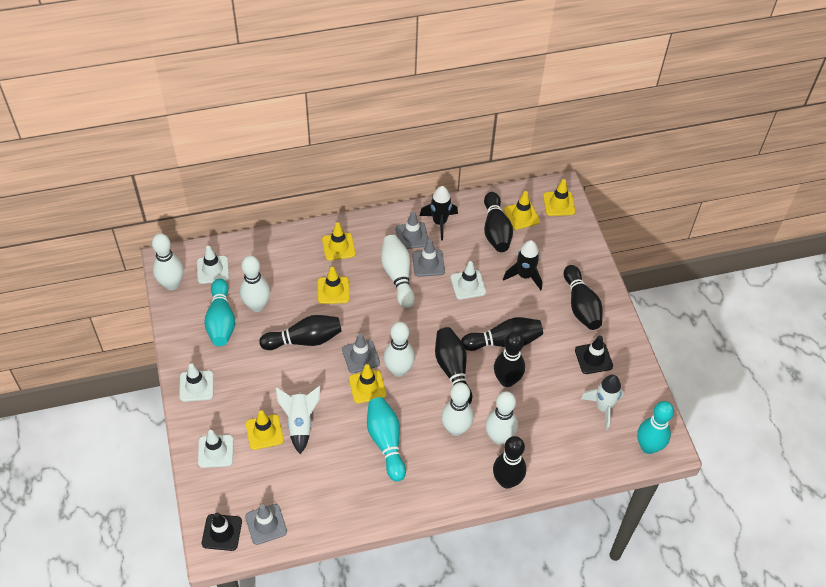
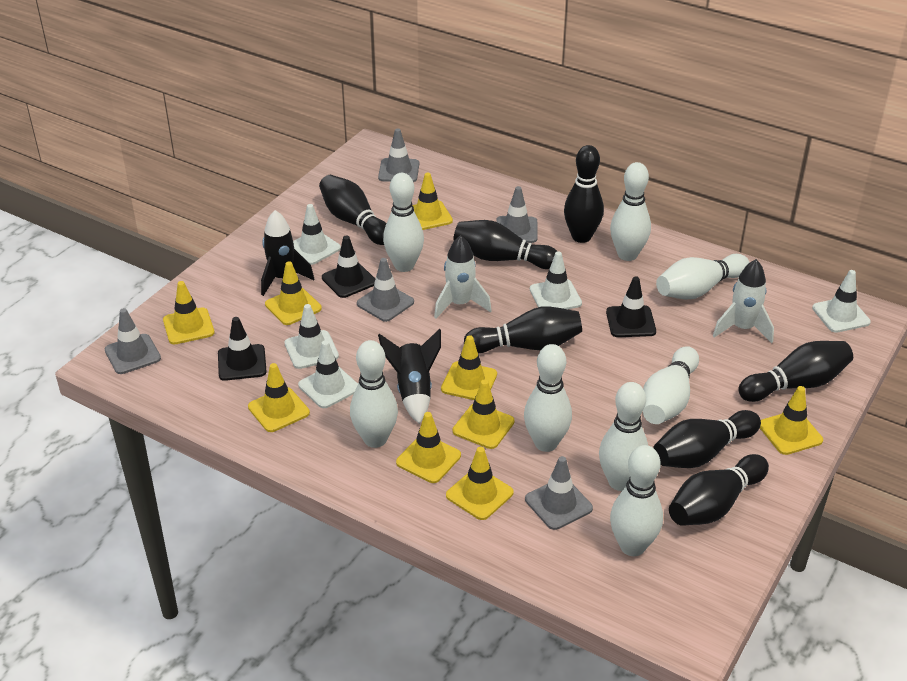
black traffic cone: 2 -> 3
grey traffic cone: 4 -> 5
turquoise bowling pin: 3 -> 0
white bowling pin: 6 -> 8
white traffic cone: 4 -> 5
yellow traffic cone: 6 -> 9

